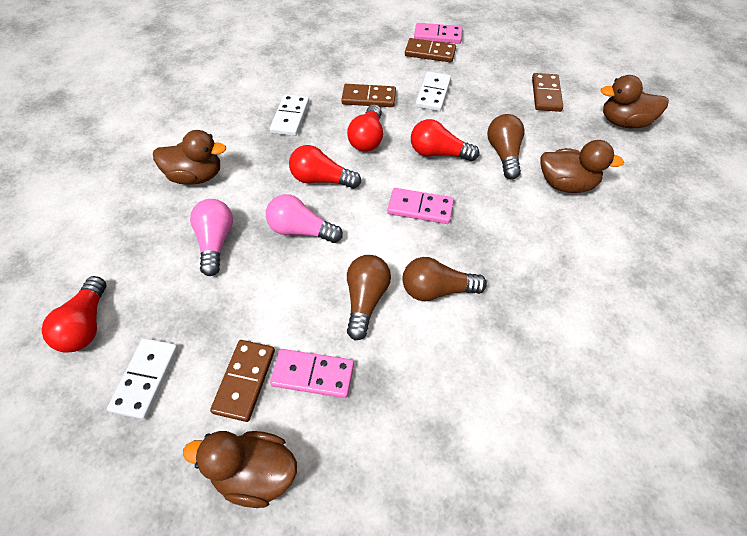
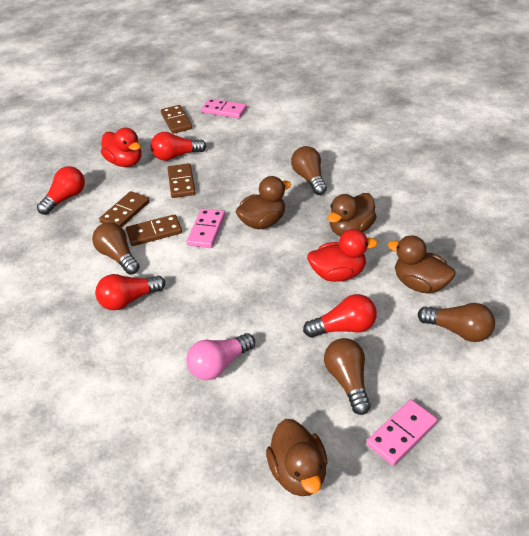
brown light bulb: 3 -> 4
pink light bulb: 2 -> 1
red duck: 0 -> 2
white domino: 3 -> 0

